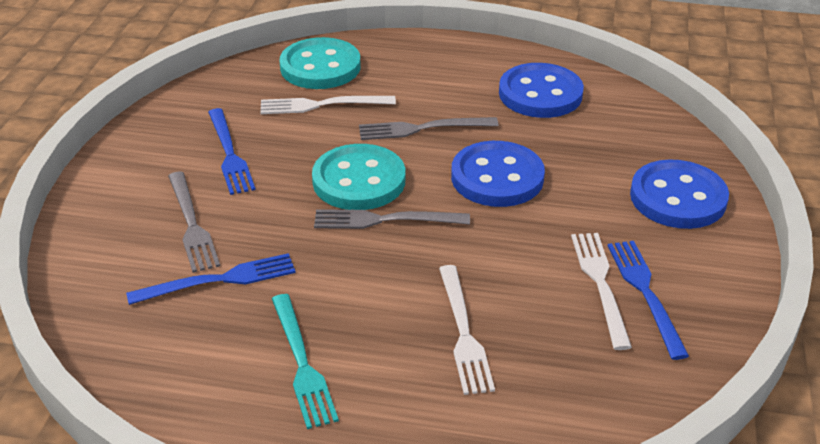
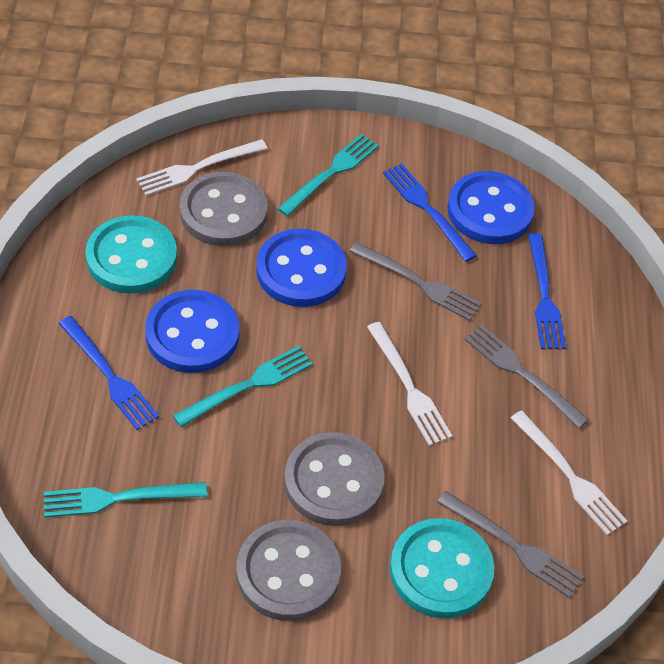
grey button: 0 -> 3
turquoise fork: 1 -> 3

